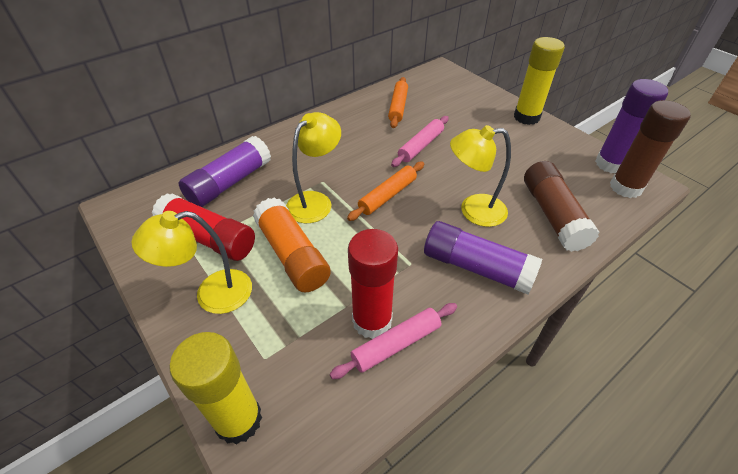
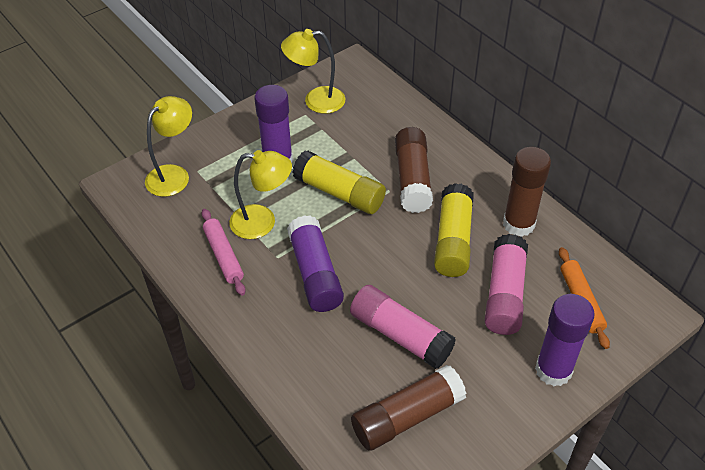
brown glue stick: 2 -> 3
orange glue stick: 1 -> 0
orange rolling pin: 2 -> 1
pink glue stick: 0 -> 2
pink rolling pin: 2 -> 1
red glue stick: 2 -> 0

